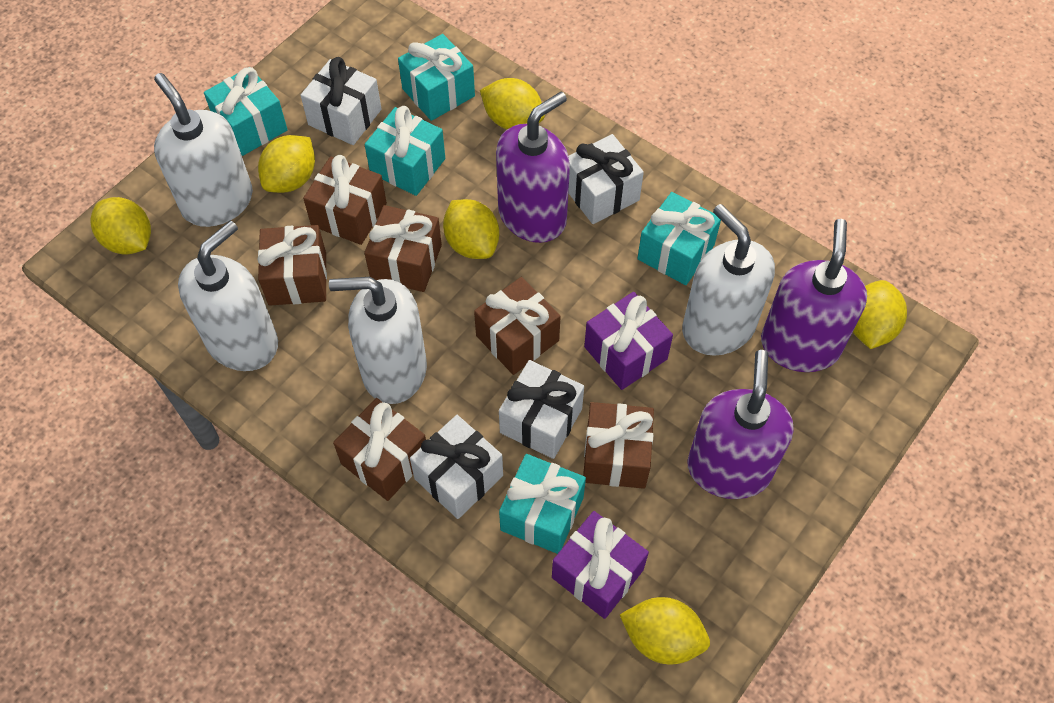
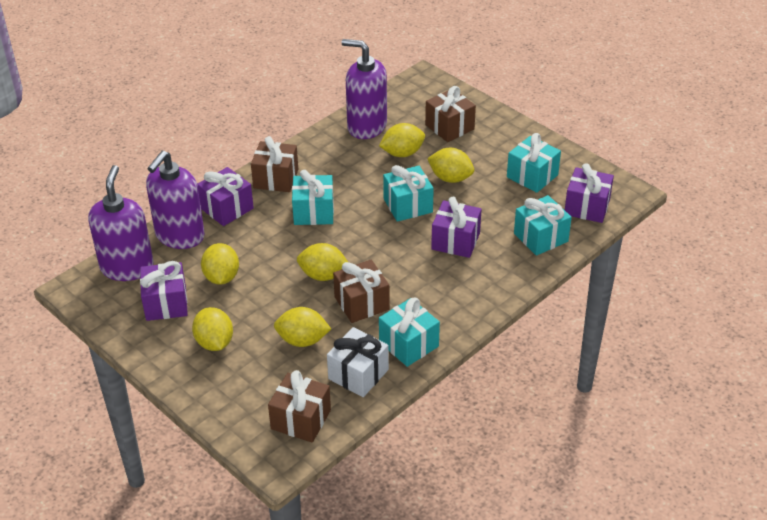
brown gift: 6 -> 4
purple gift: 2 -> 4
white gift: 4 -> 1
white soap dispenser: 4 -> 0

